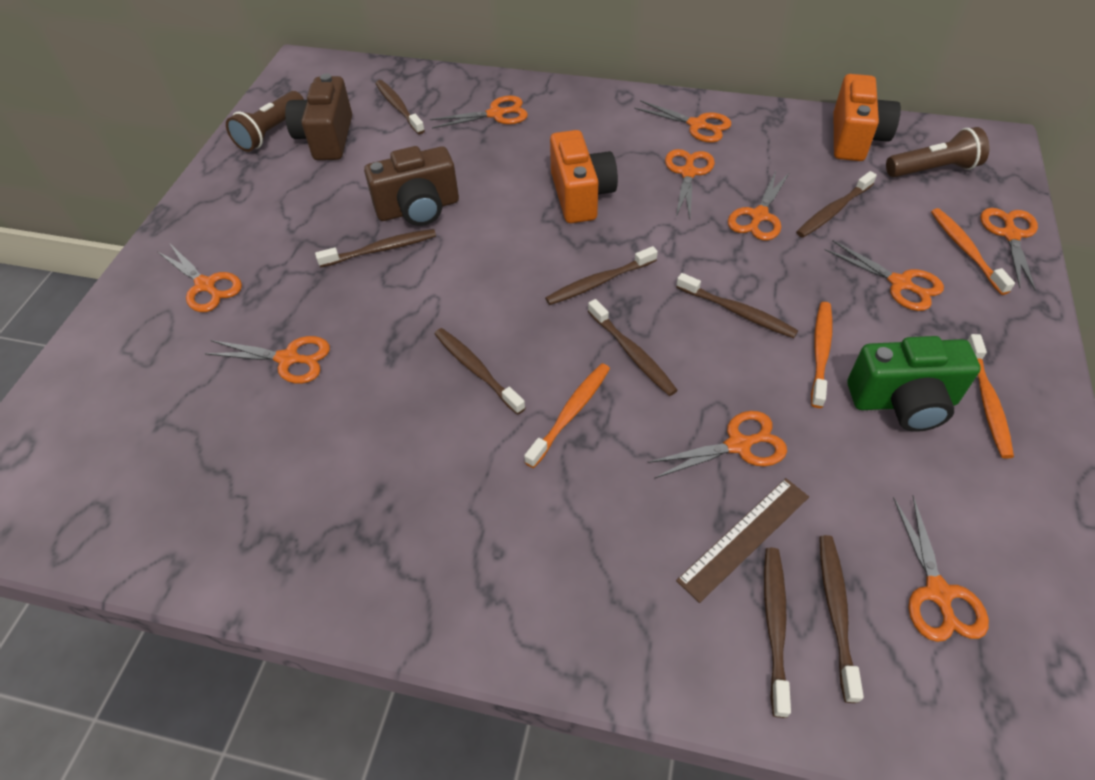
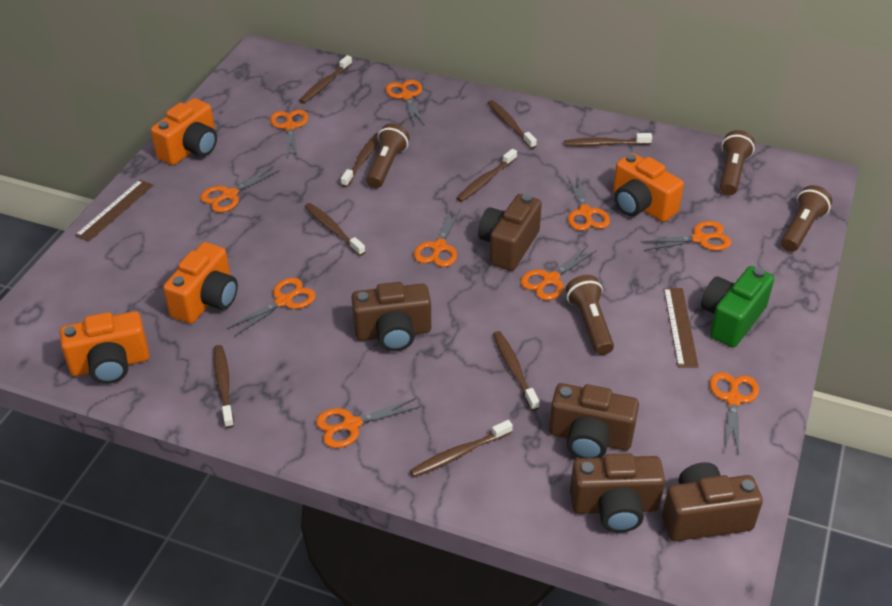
brown camera: 2 -> 5
brown flashlight: 2 -> 4
brown ruler: 1 -> 2
orange camera: 2 -> 4
orange toothbrush: 4 -> 0

